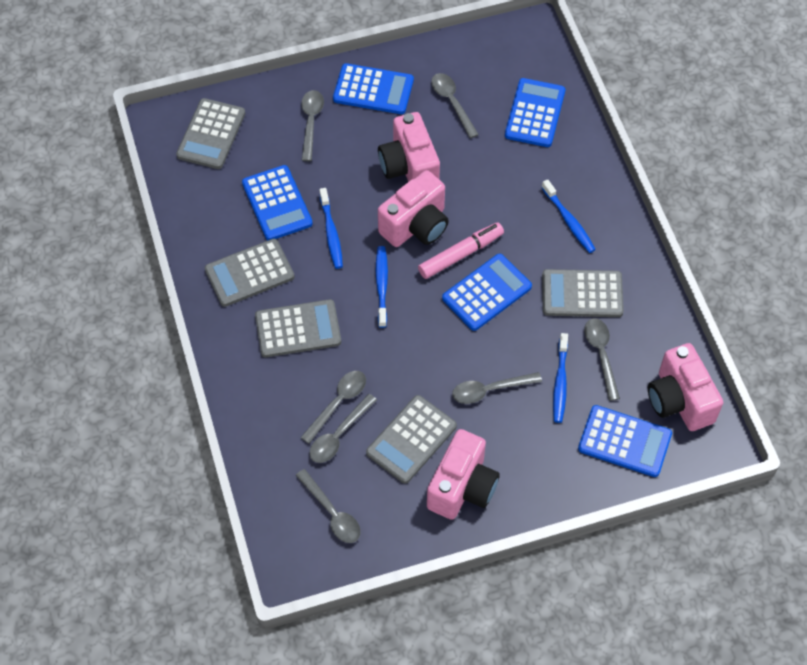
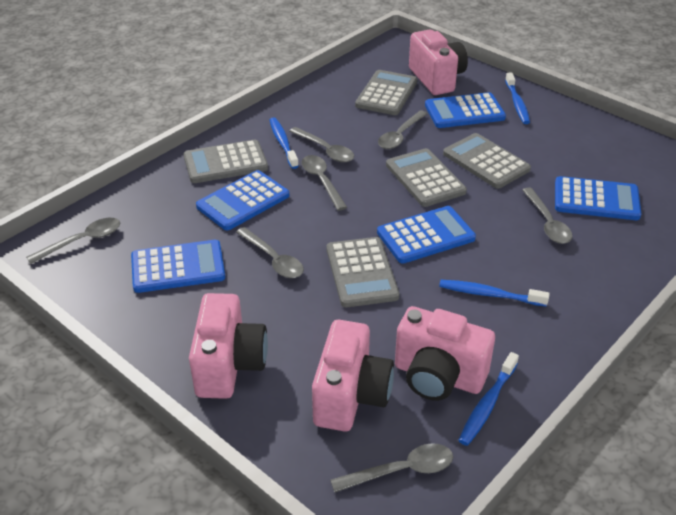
pink marker: 1 -> 0

